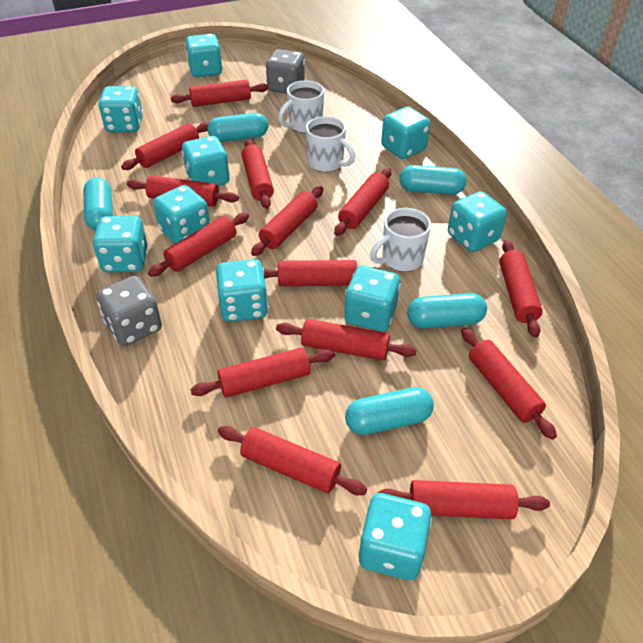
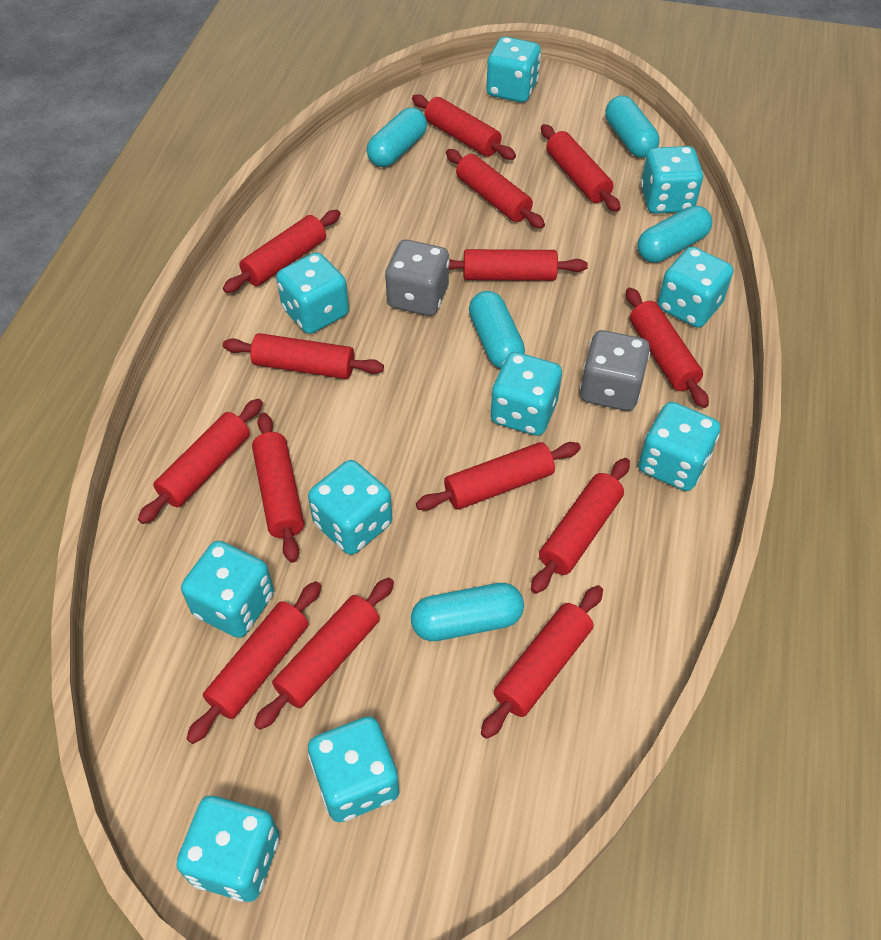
white mug: 3 -> 0

